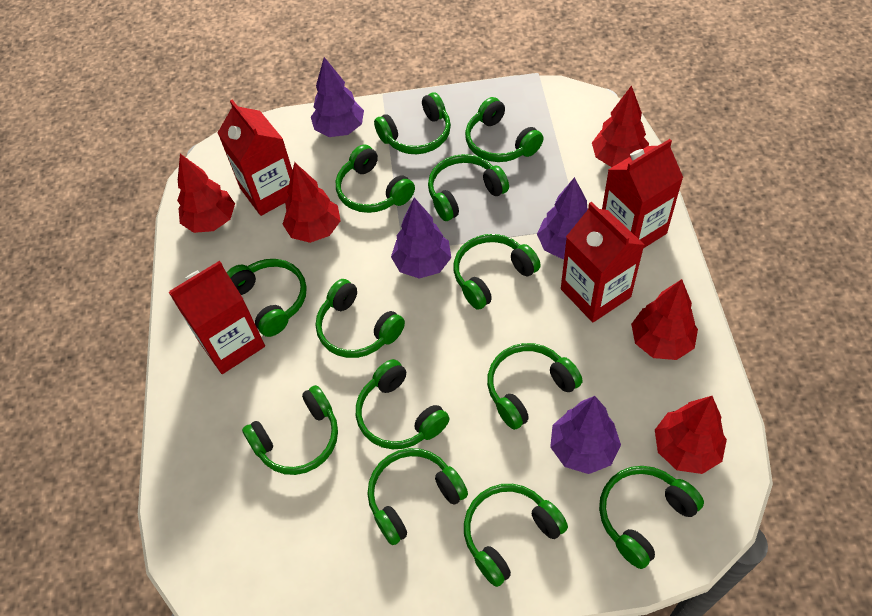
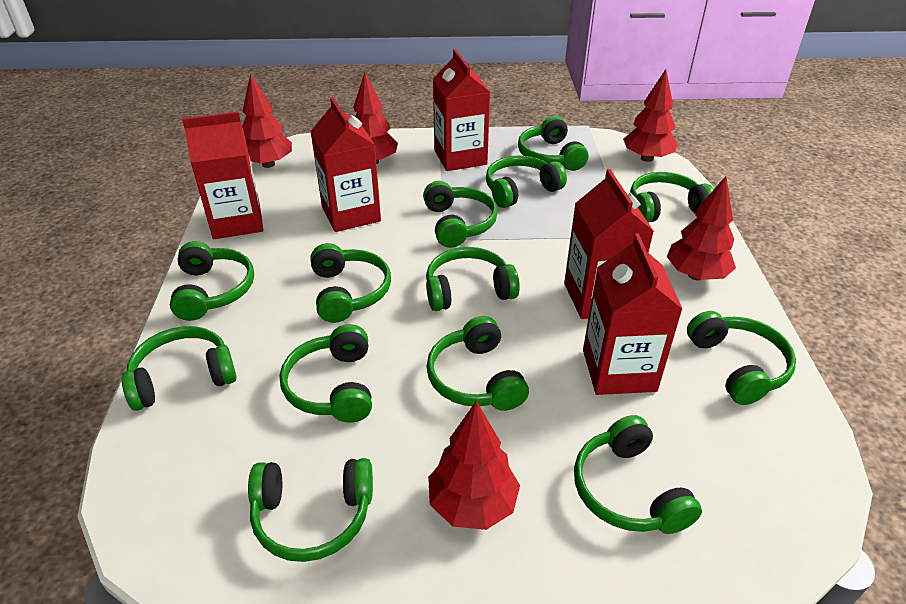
purple tree: 4 -> 0
red carton: 4 -> 5

